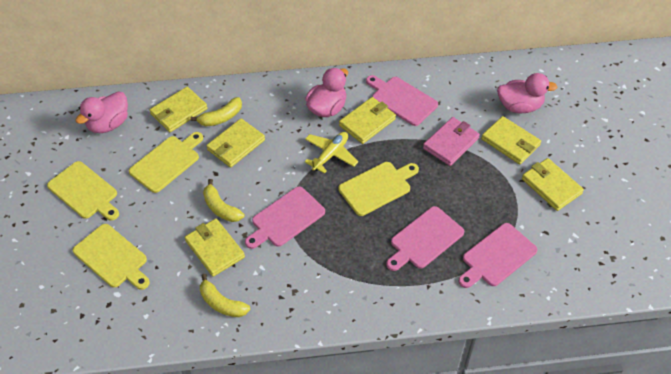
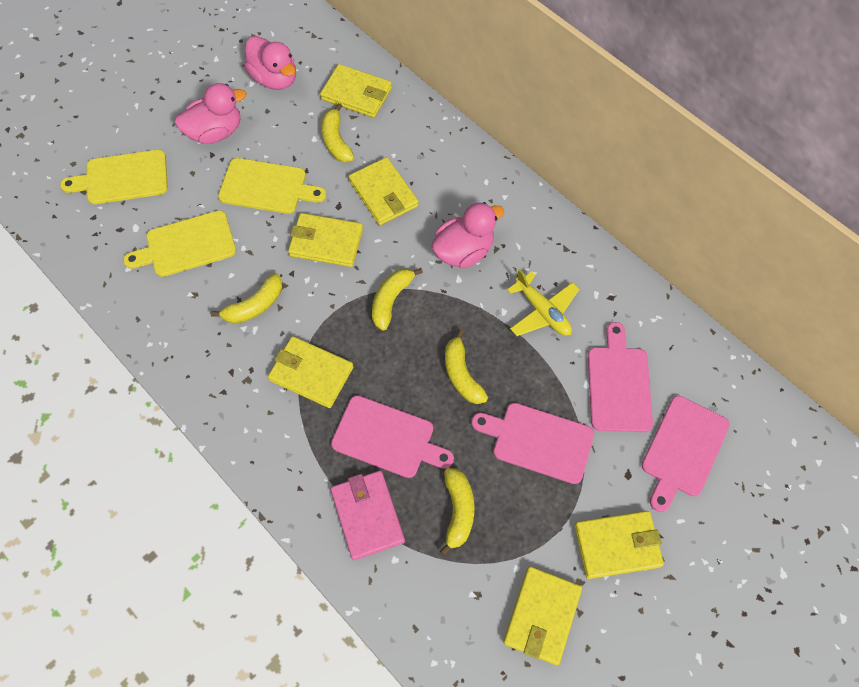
yellow banana: 3 -> 5
yellow cutting board: 4 -> 3

